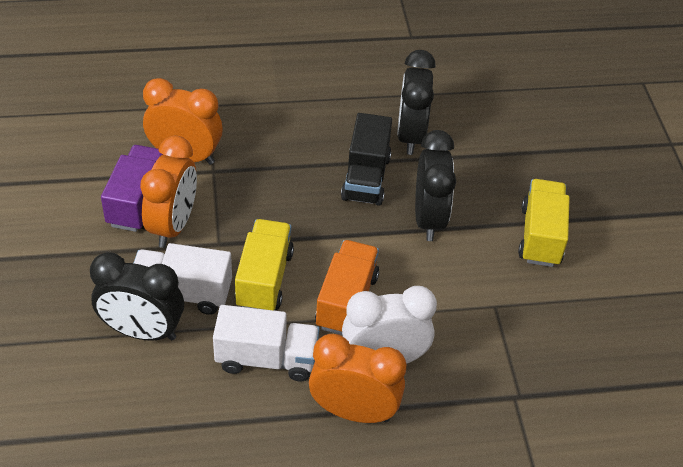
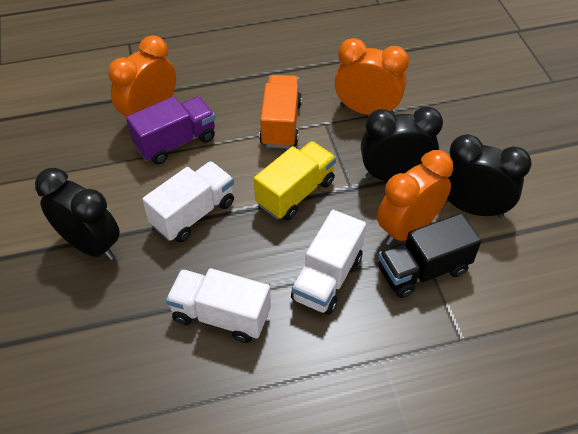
white clock: 1 -> 0
white truck: 2 -> 3
yellow truck: 2 -> 1

